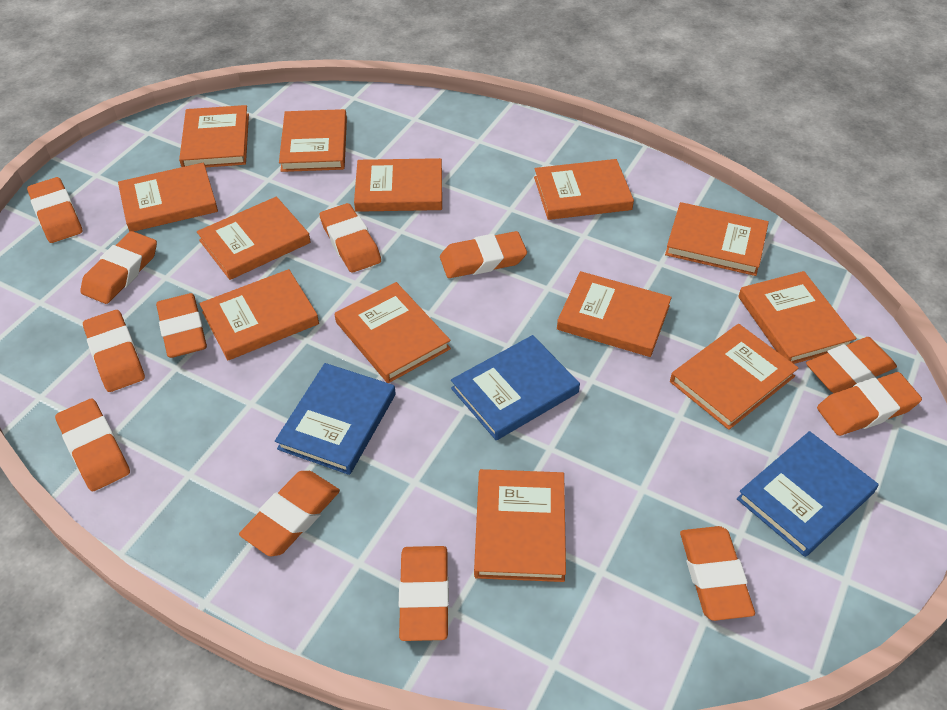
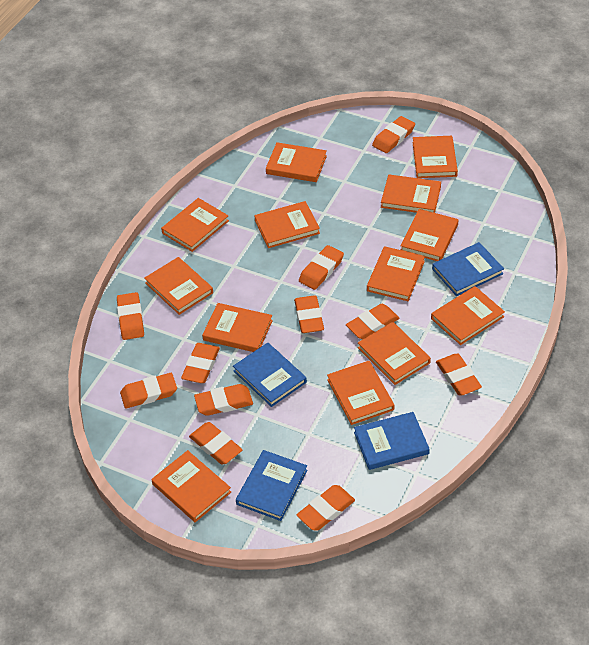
blue book: 3 -> 4
orange eraser: 12 -> 11

